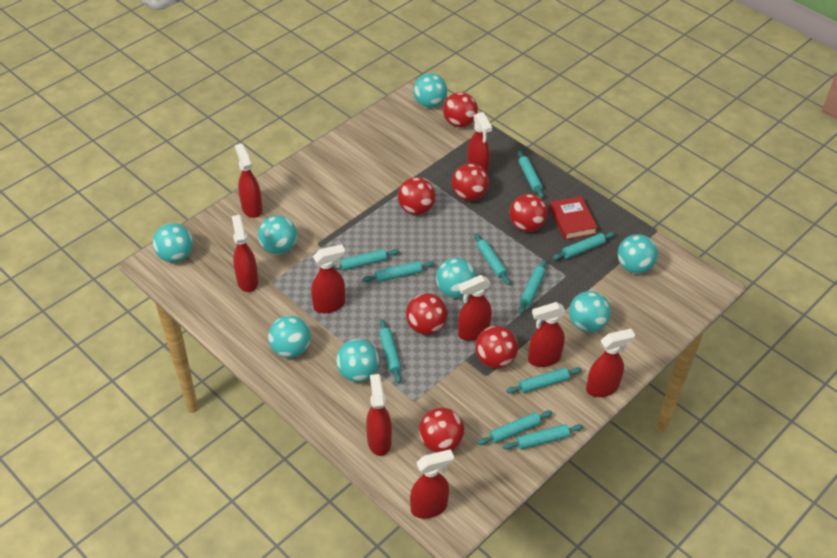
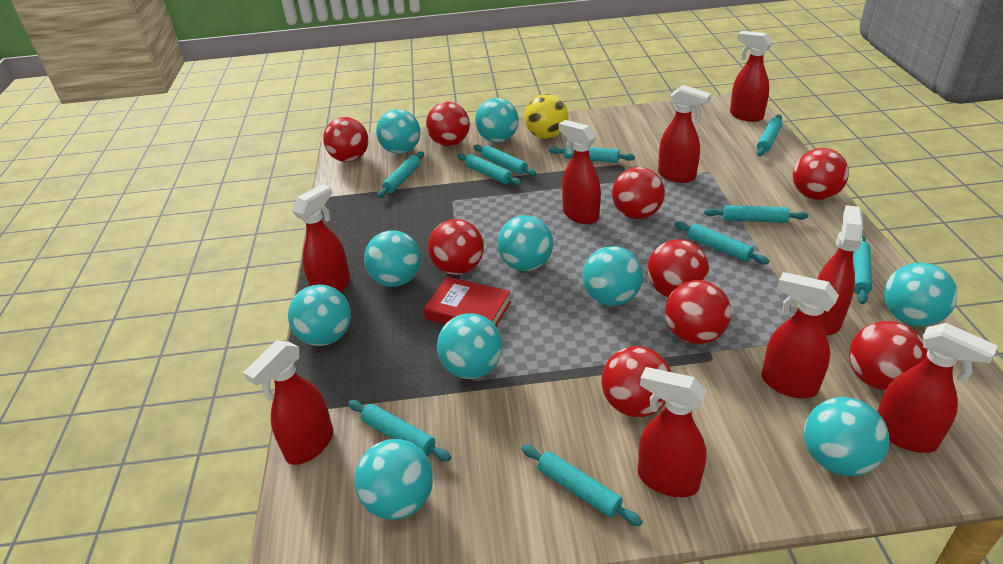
red ball: 7 -> 9
turquoise ball: 8 -> 10
yellow ball: 0 -> 1

